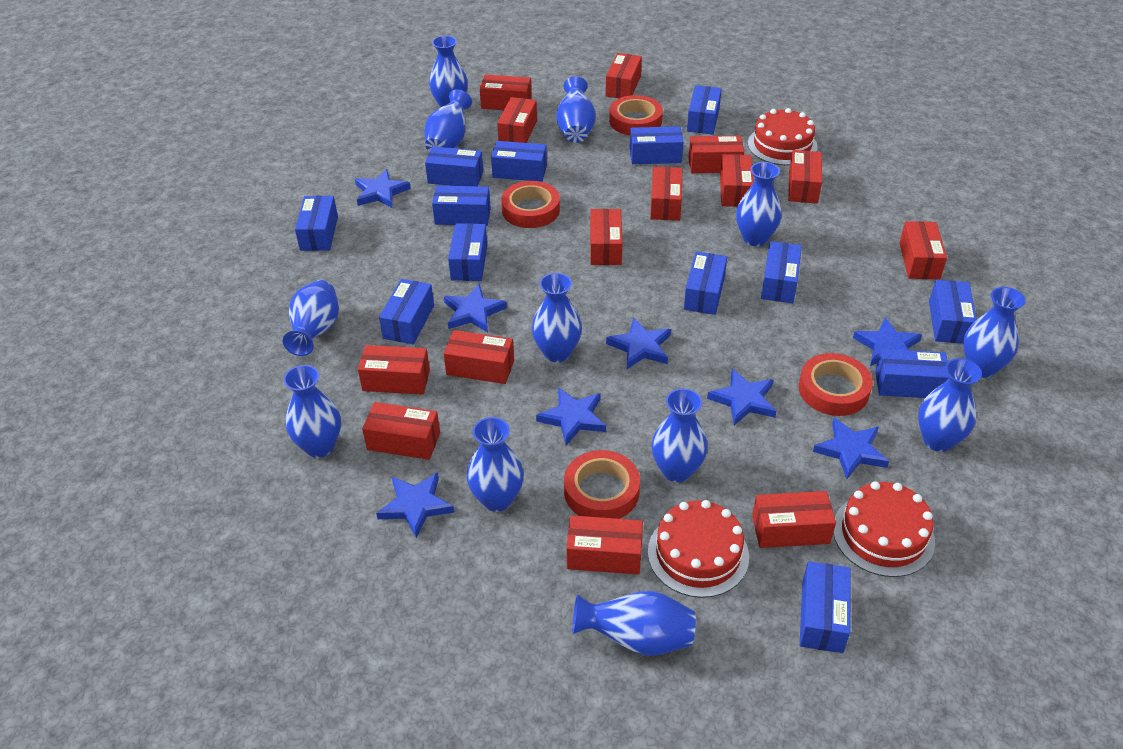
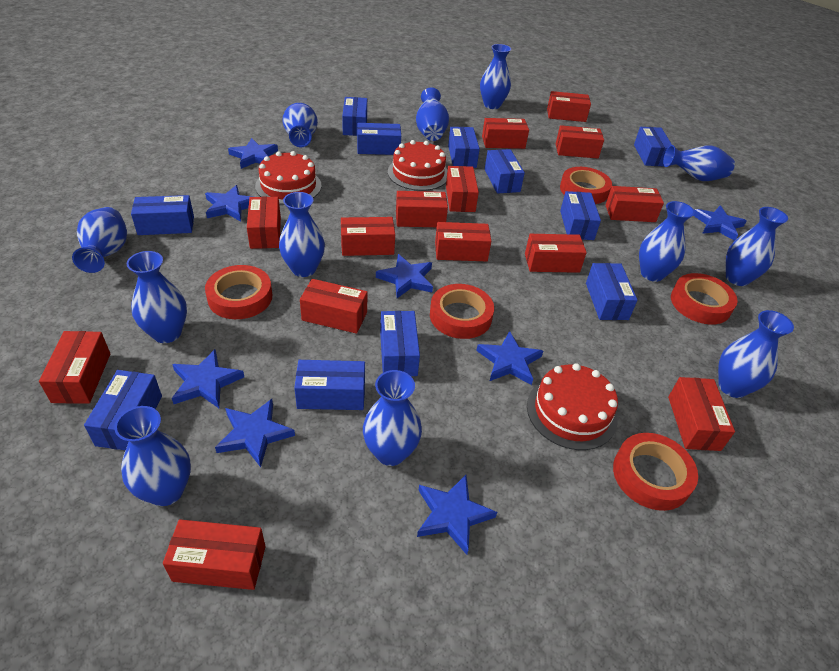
blue box: 13 -> 11
red tape: 4 -> 5

